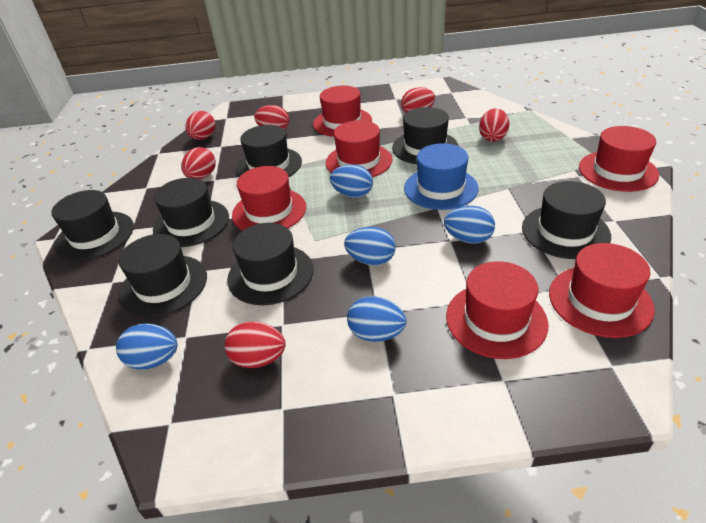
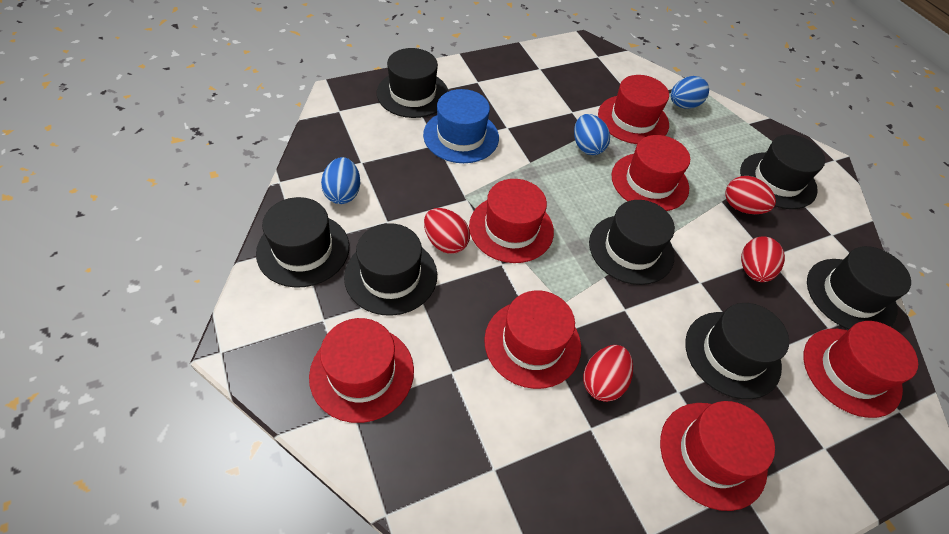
blue egg: 5 -> 3
red egg: 6 -> 4
red hat: 6 -> 7

